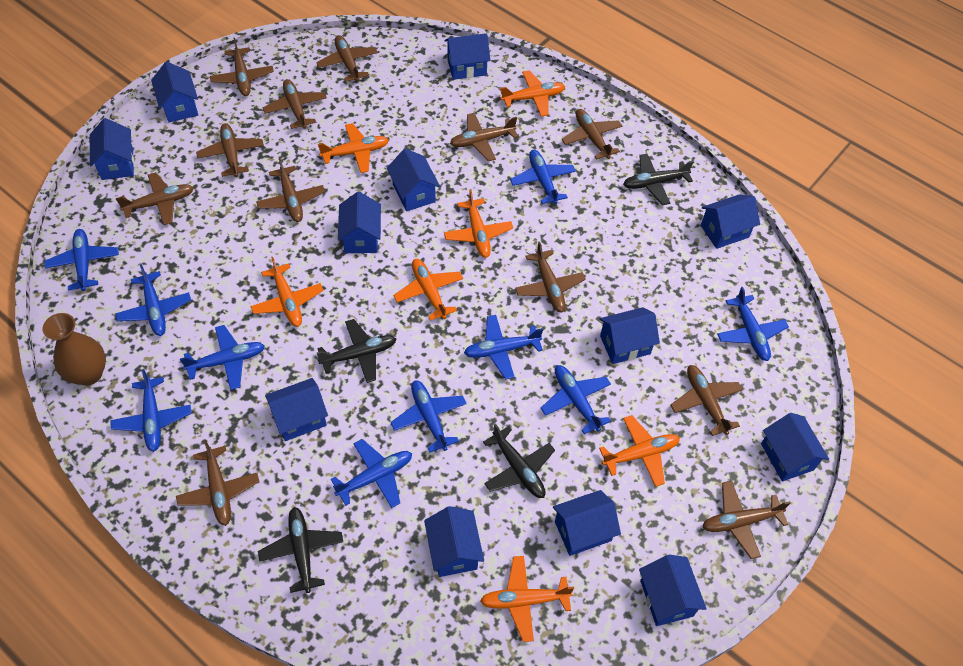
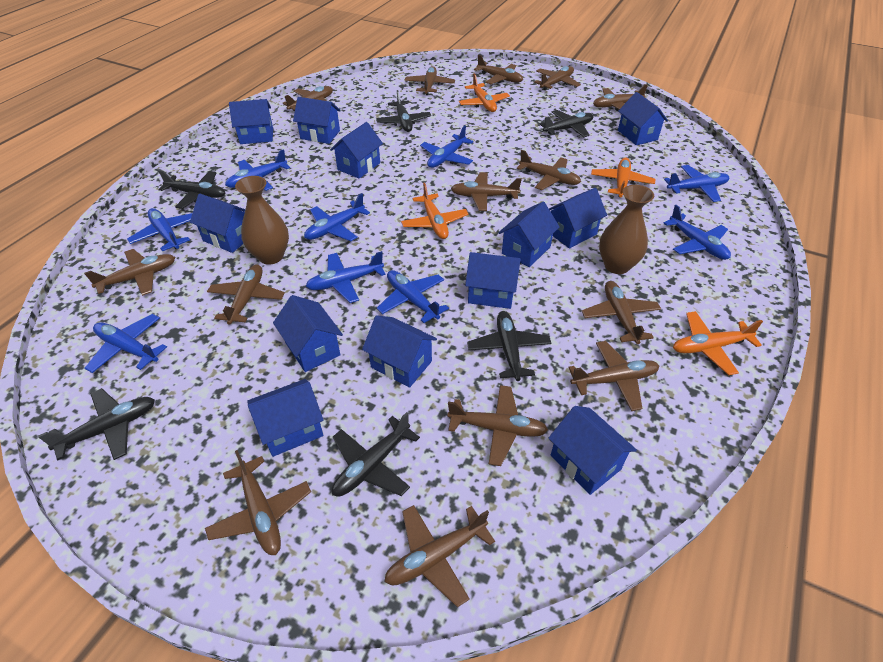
black plane: 4 -> 6
blue plane: 10 -> 9
brown plane: 12 -> 14
brown vase: 1 -> 2
orange plane: 7 -> 4

